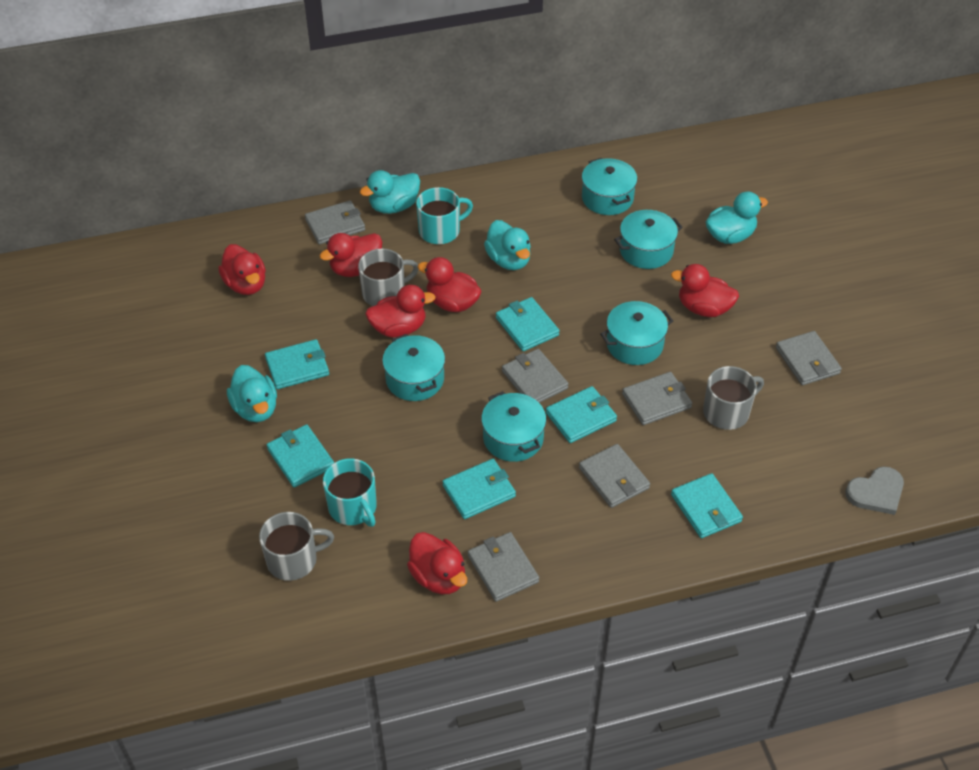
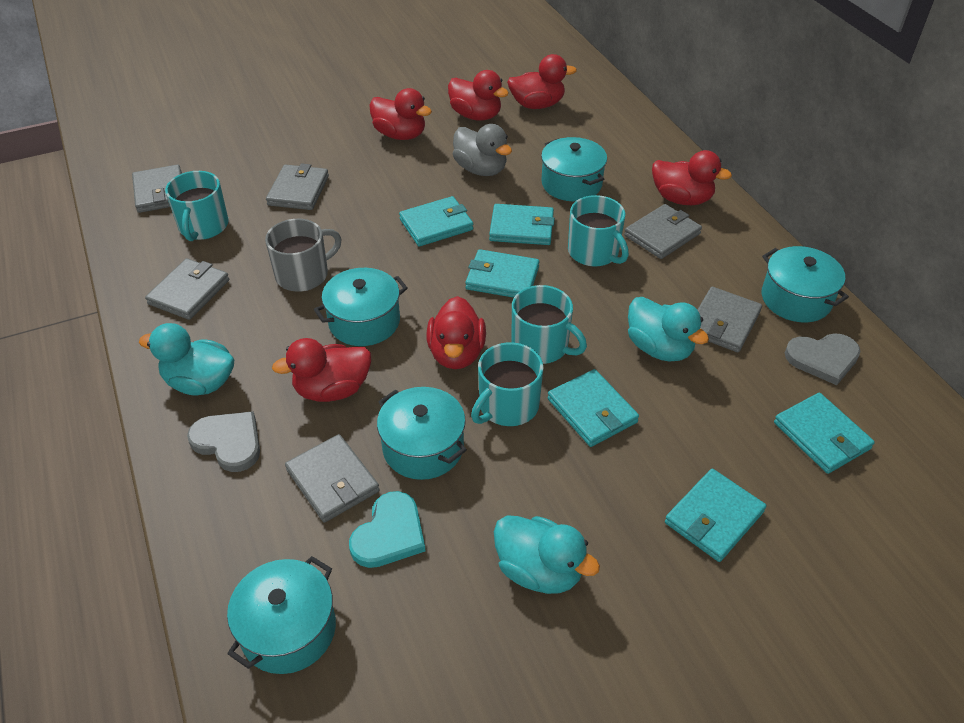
grey duck: 0 -> 1
grey heart: 1 -> 2
grey mug: 3 -> 1
turquoise duck: 4 -> 3
turquoise heart: 0 -> 1
turquoise mug: 2 -> 4

